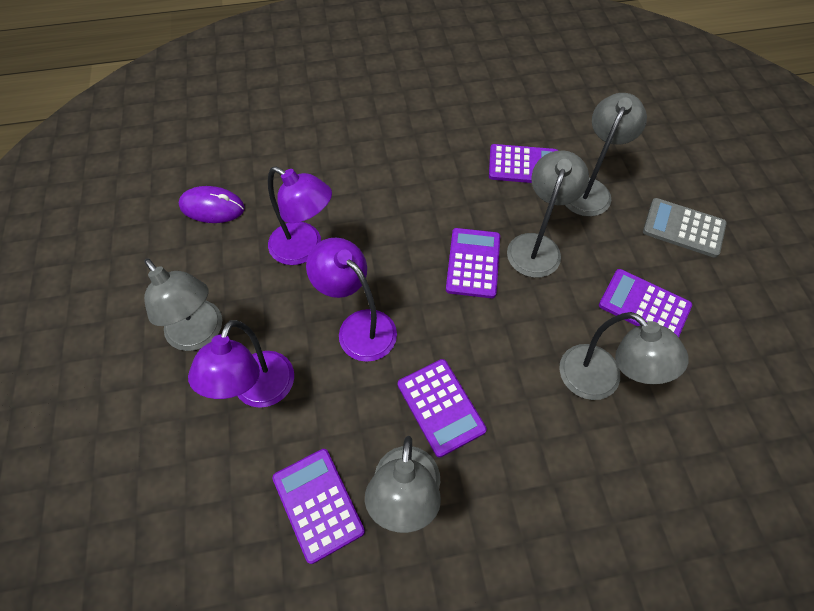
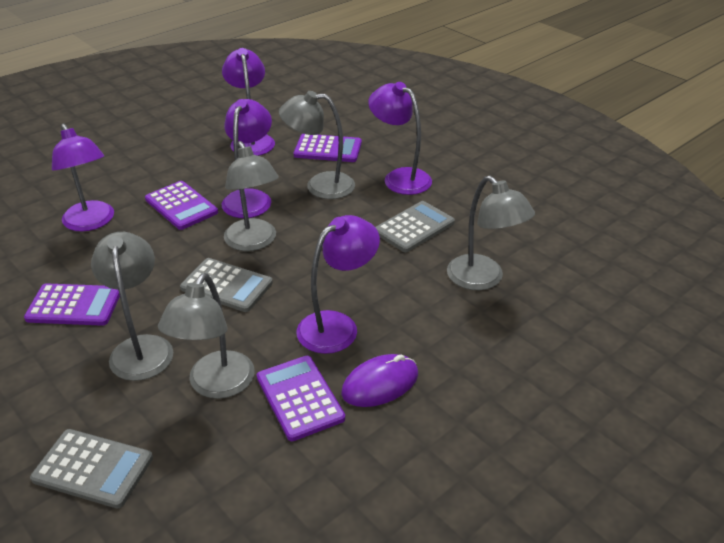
grey calculator: 1 -> 3
purple calculator: 5 -> 4
purple lamp: 3 -> 5

